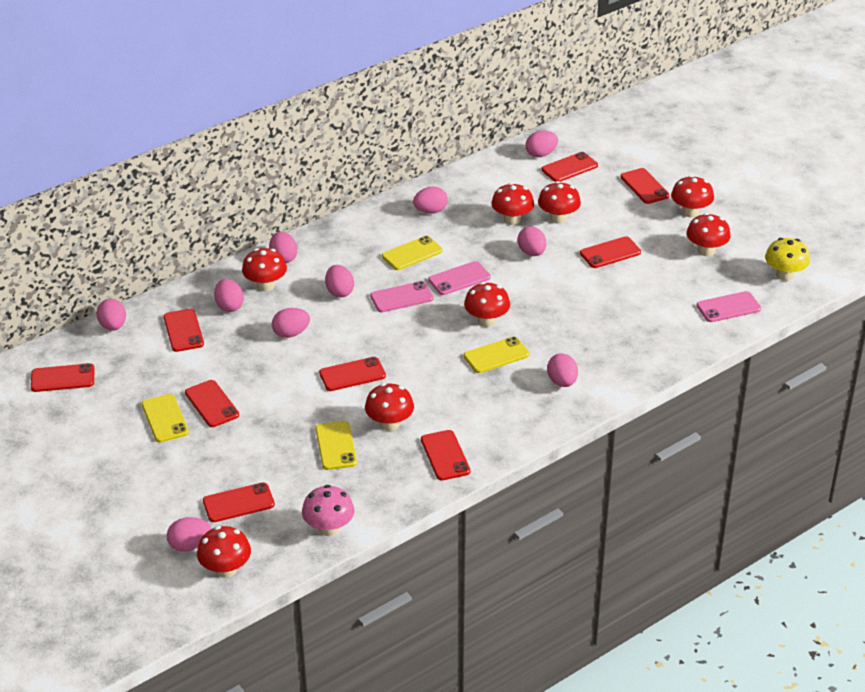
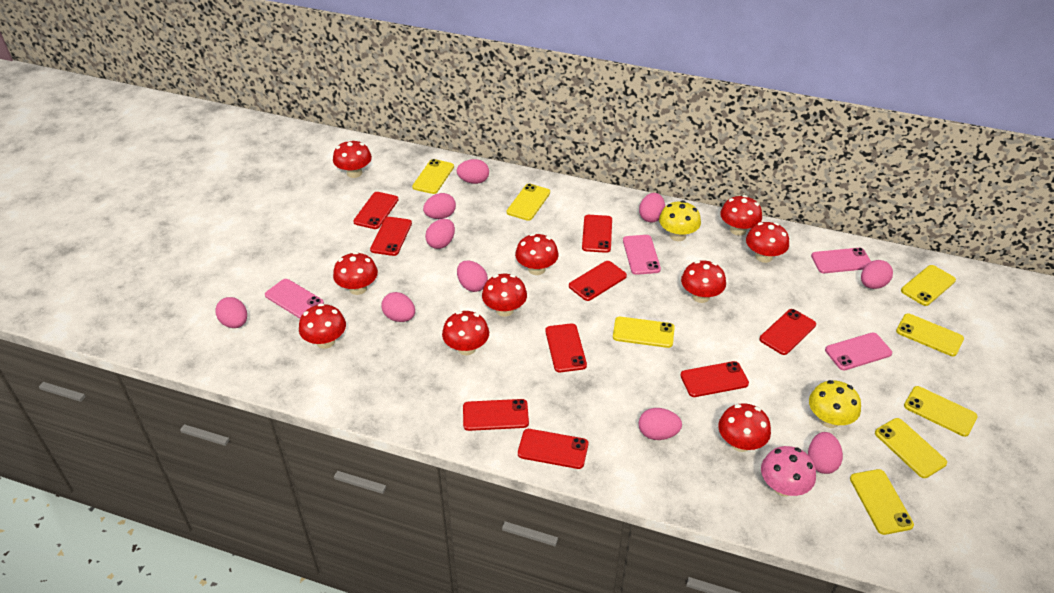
pink phone: 3 -> 4
red mushroom: 8 -> 10
yellow mushroom: 1 -> 2
yellow phone: 4 -> 8

